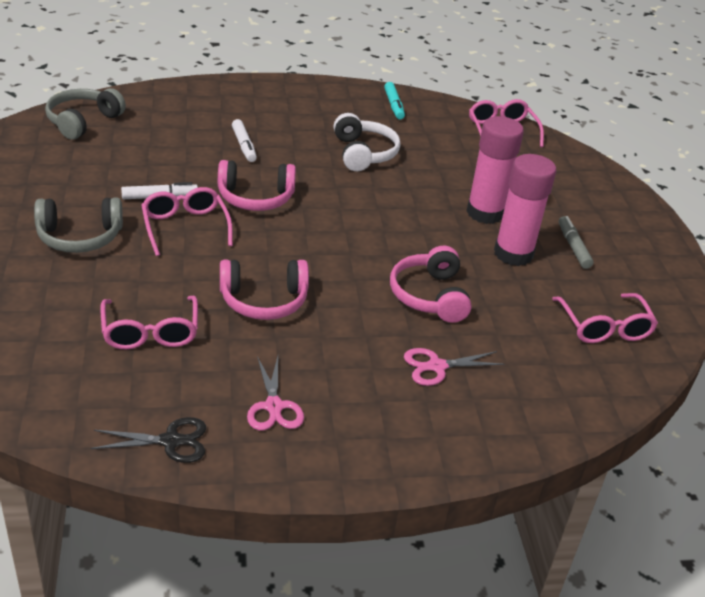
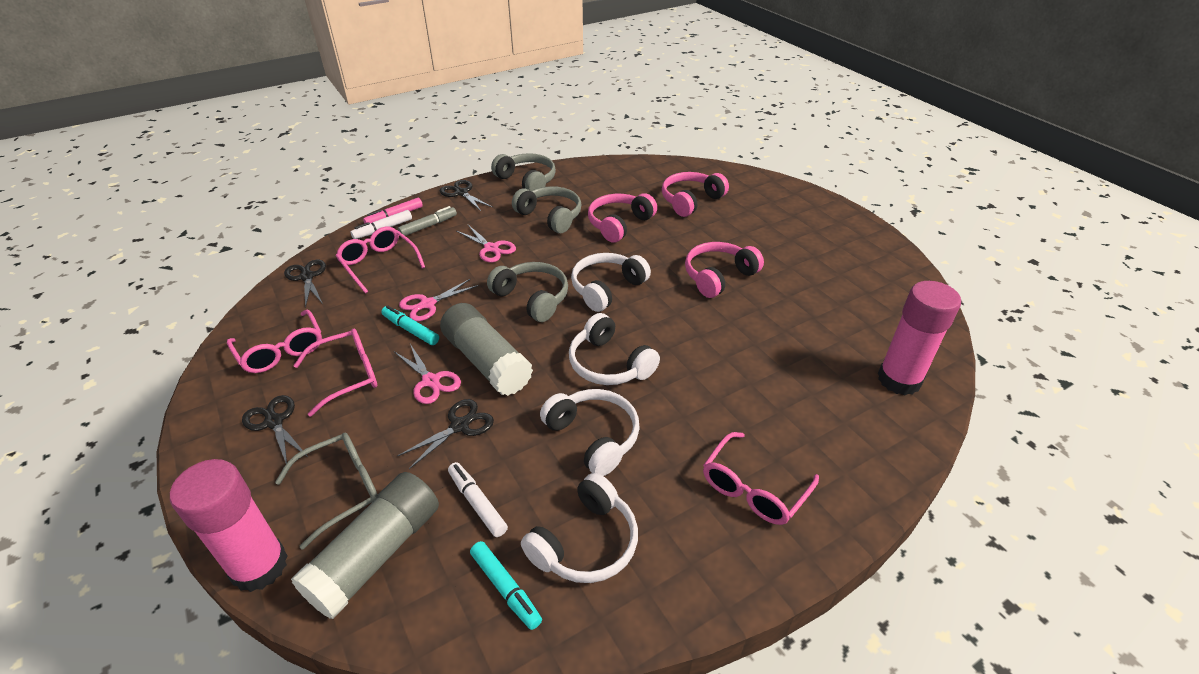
black scissors: 1 -> 4
grey glasses: 0 -> 1
grey glue stick: 0 -> 2
grey headphones: 2 -> 3
pink marker: 0 -> 1
pink scissors: 2 -> 3
turquoise marker: 1 -> 2
white headphones: 1 -> 4

